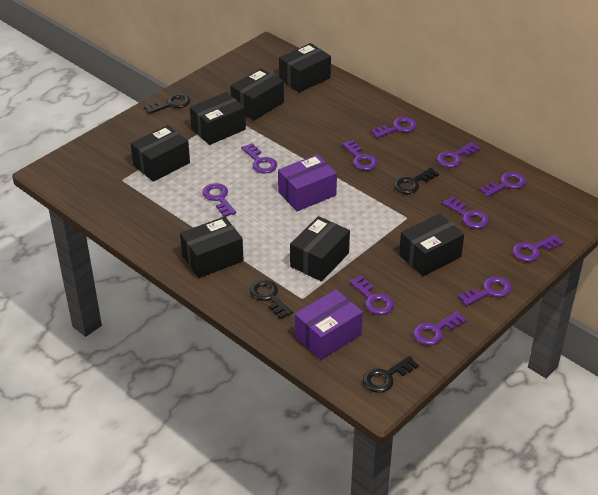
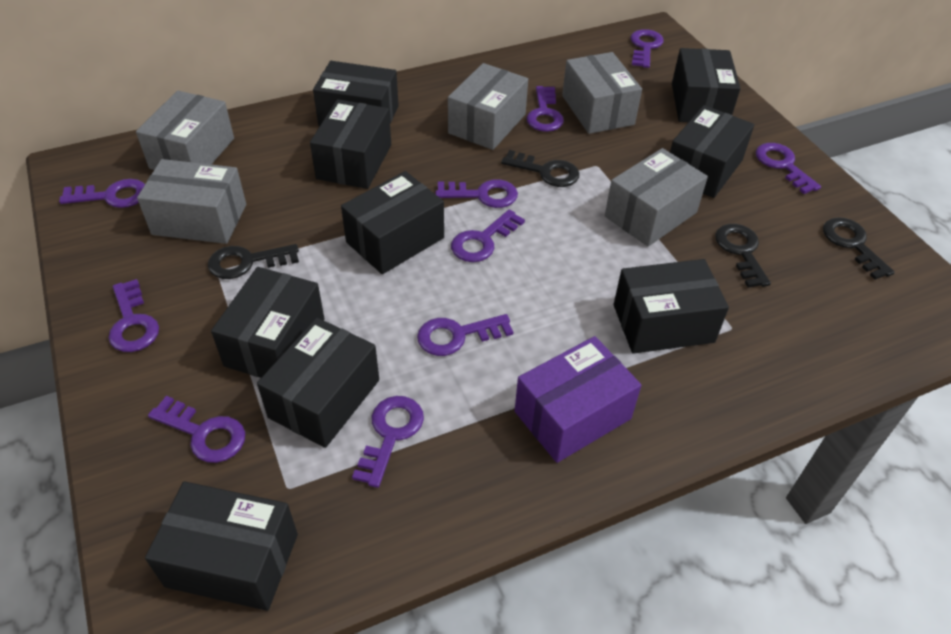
black box: 7 -> 9
grey box: 0 -> 5
purple box: 2 -> 1
purple key: 11 -> 10

